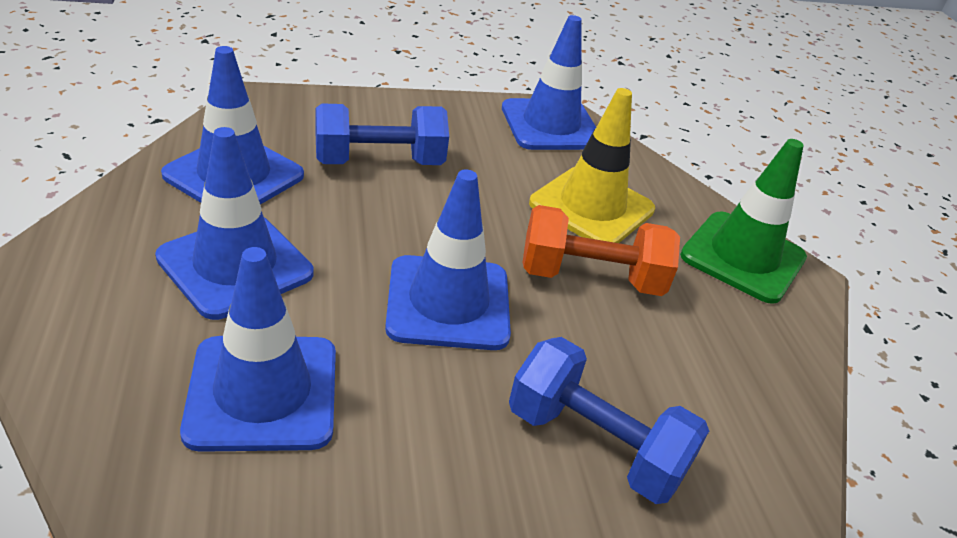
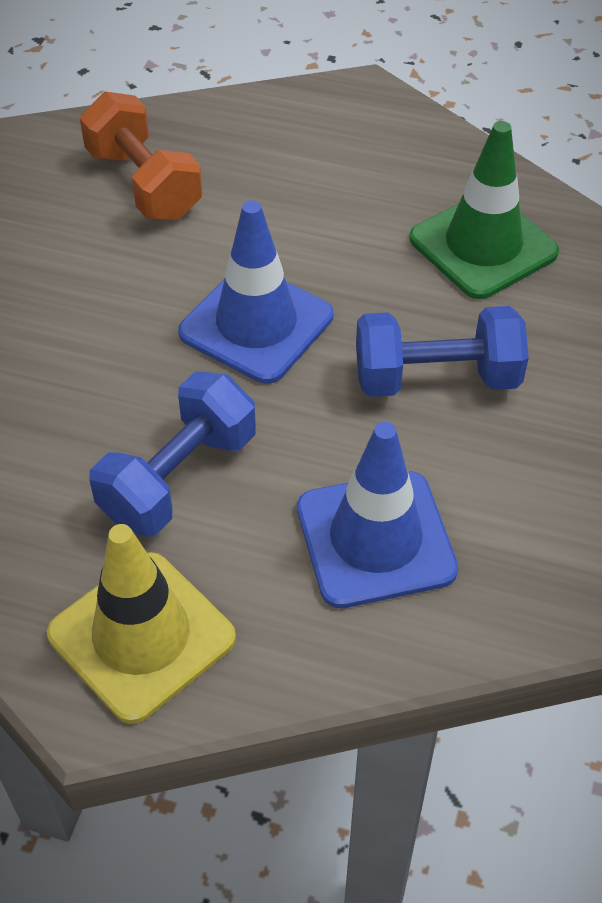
blue traffic cone: 5 -> 2

